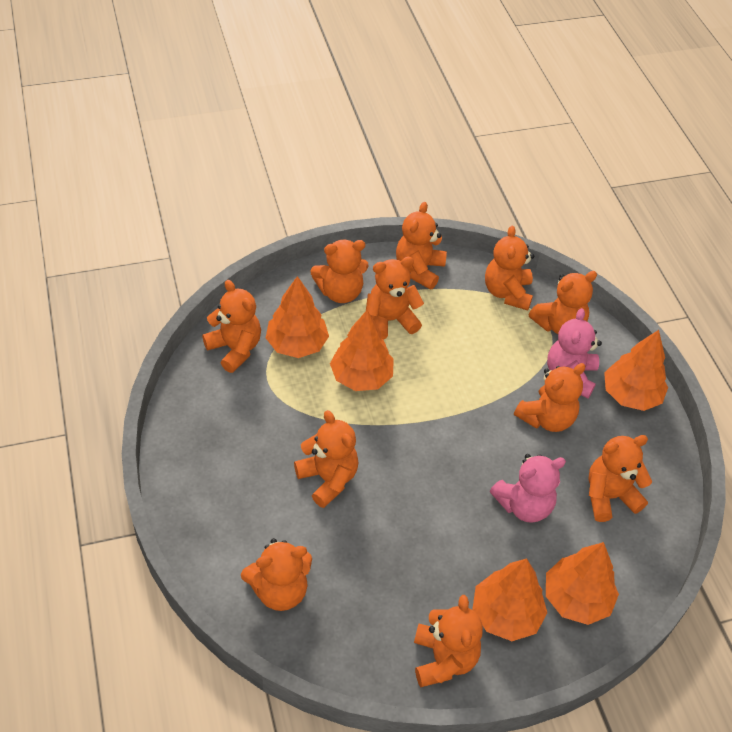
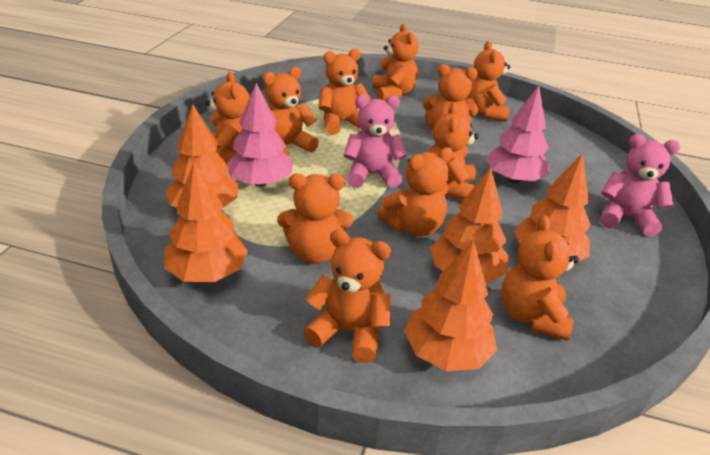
pink tree: 0 -> 2

